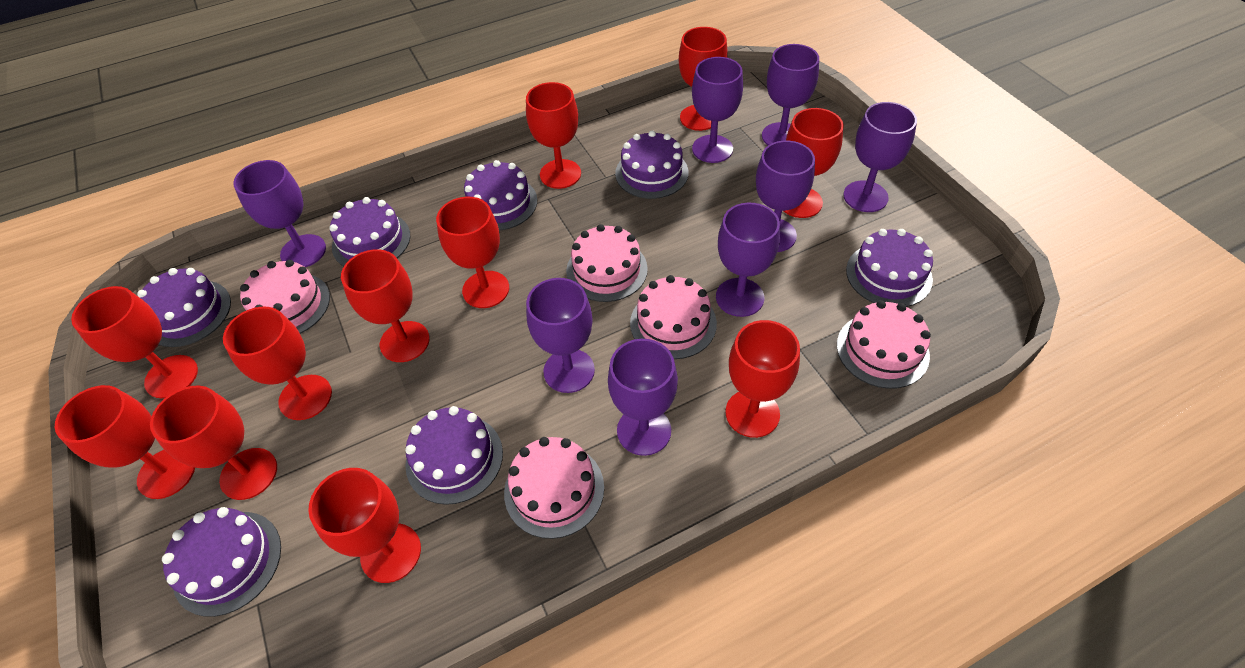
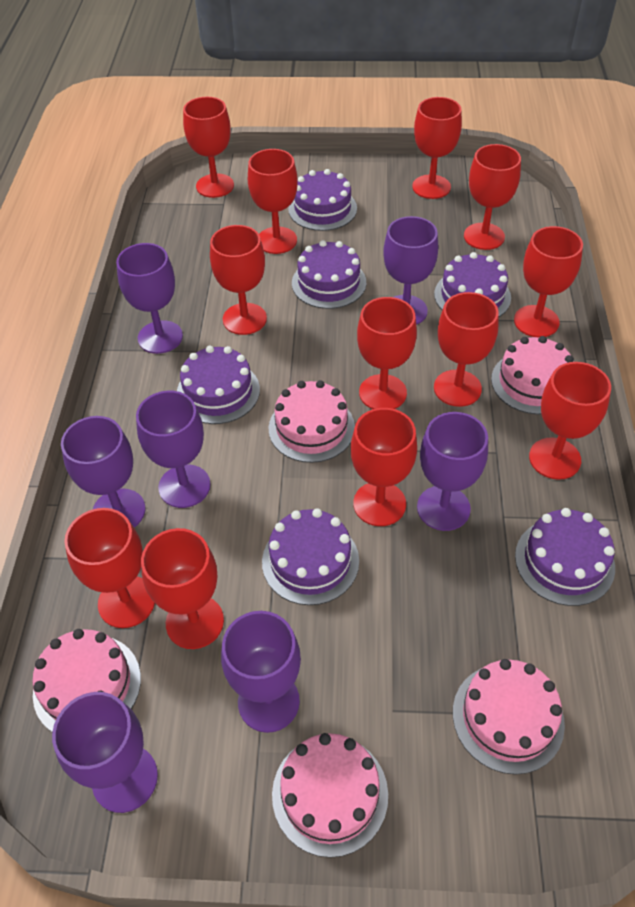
purple cake: 7 -> 6
purple goblet: 8 -> 7
red goblet: 11 -> 12

